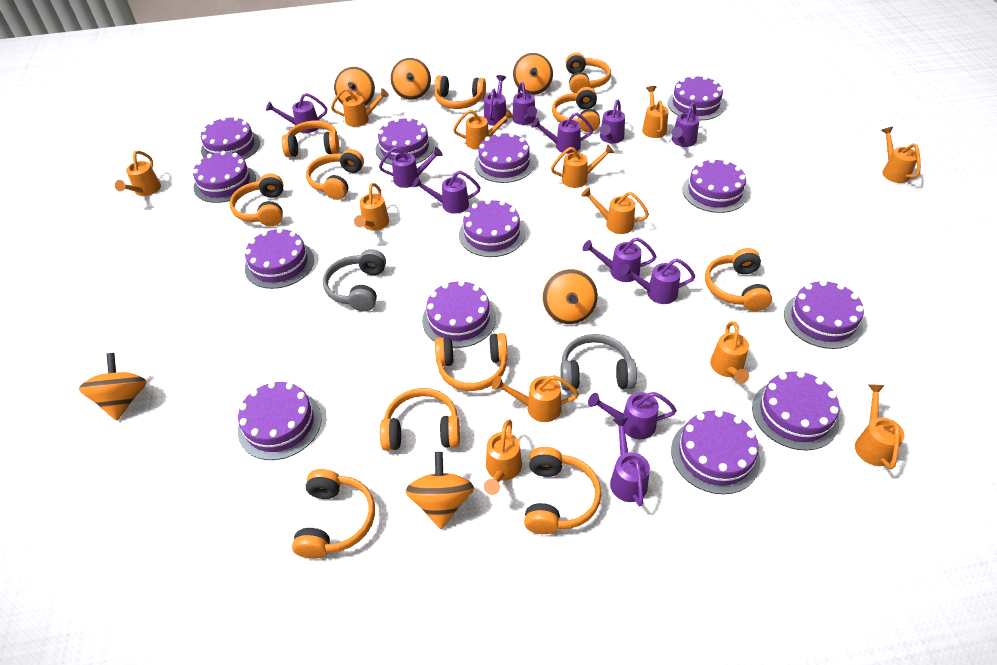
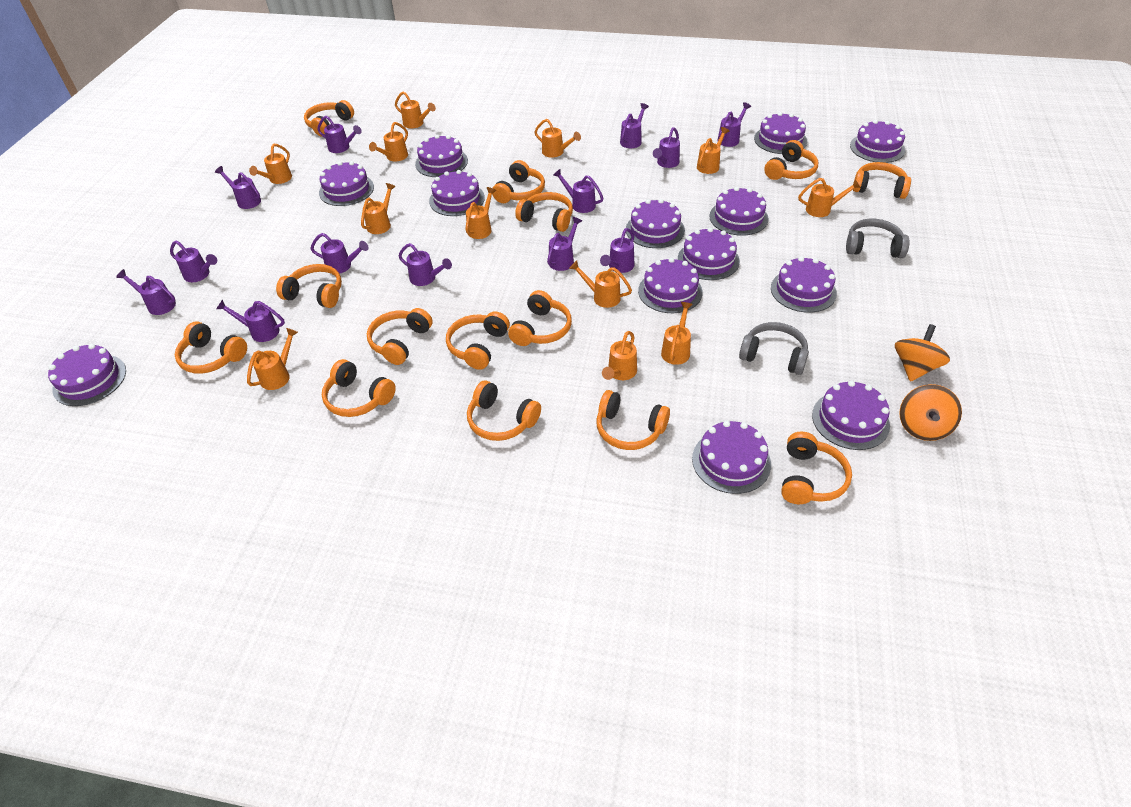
orange headphones: 11 -> 14
orange spinning top: 6 -> 2
purple watering can: 12 -> 13

